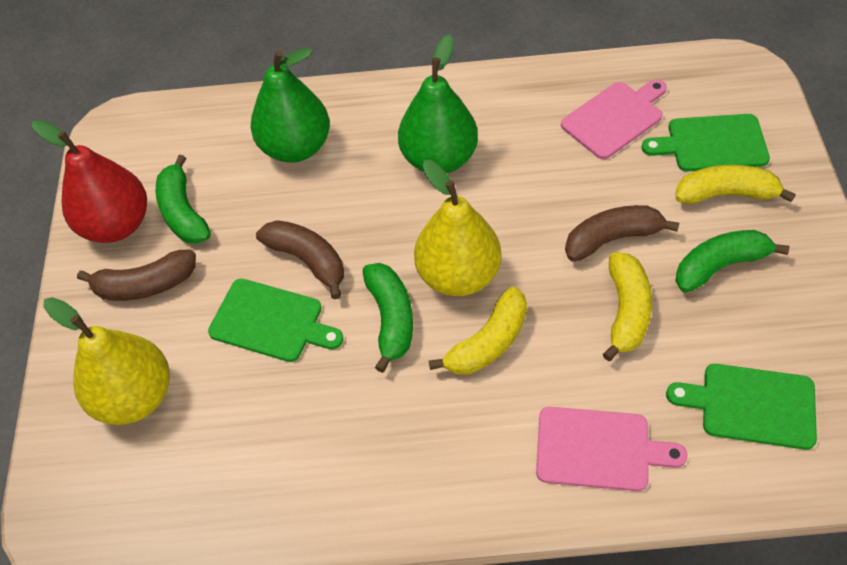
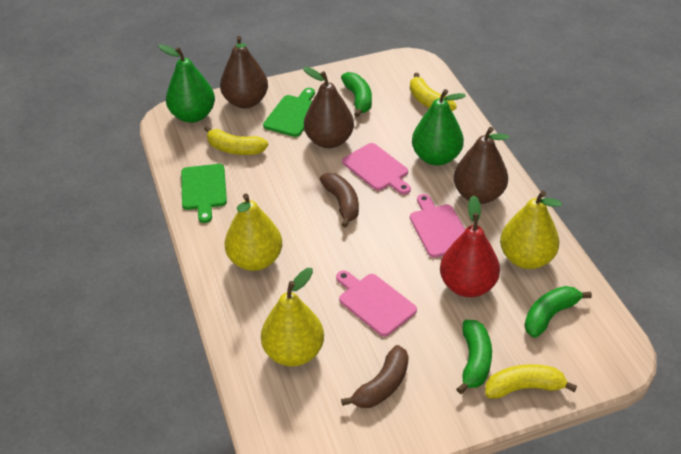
brown banana: 3 -> 2
brown pear: 0 -> 3
green cutting board: 3 -> 2
pink cutting board: 2 -> 3
yellow pear: 2 -> 3

